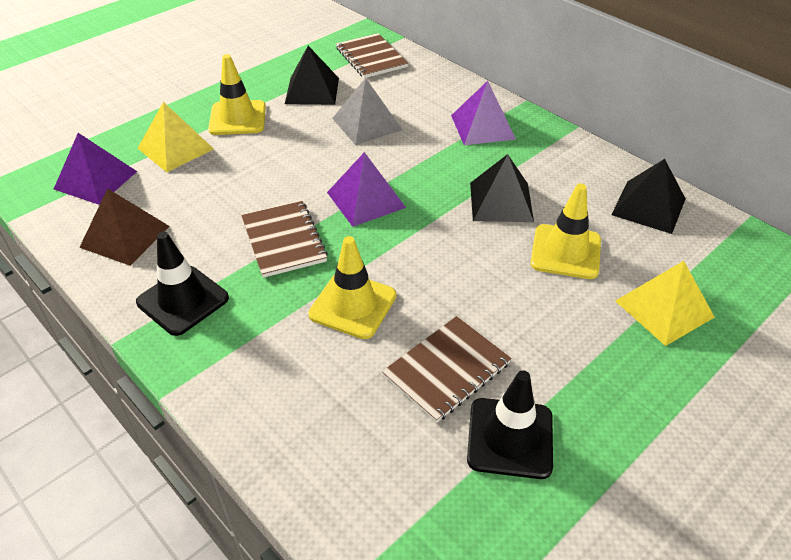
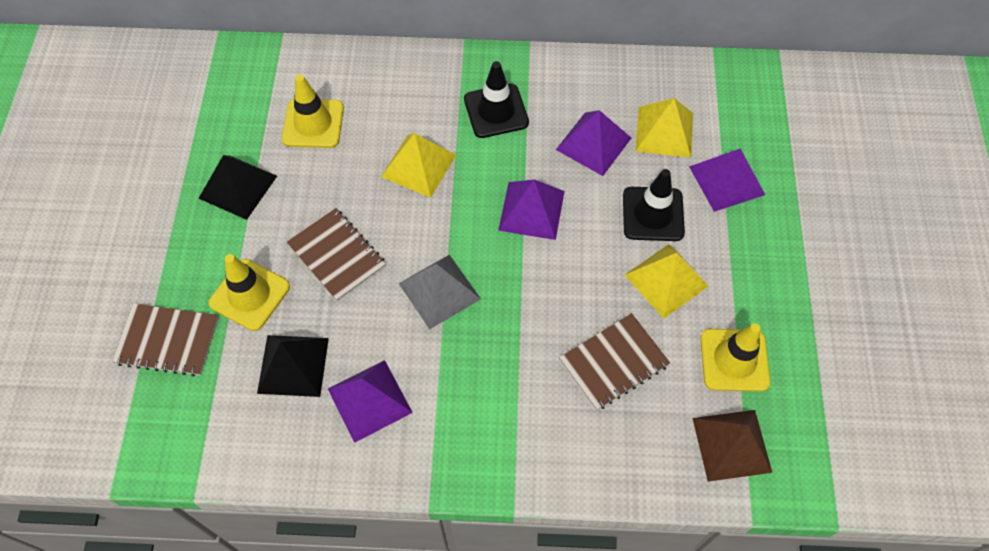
black pyramid: 3 -> 2
purple pyramid: 3 -> 4
yellow pyramid: 2 -> 3

